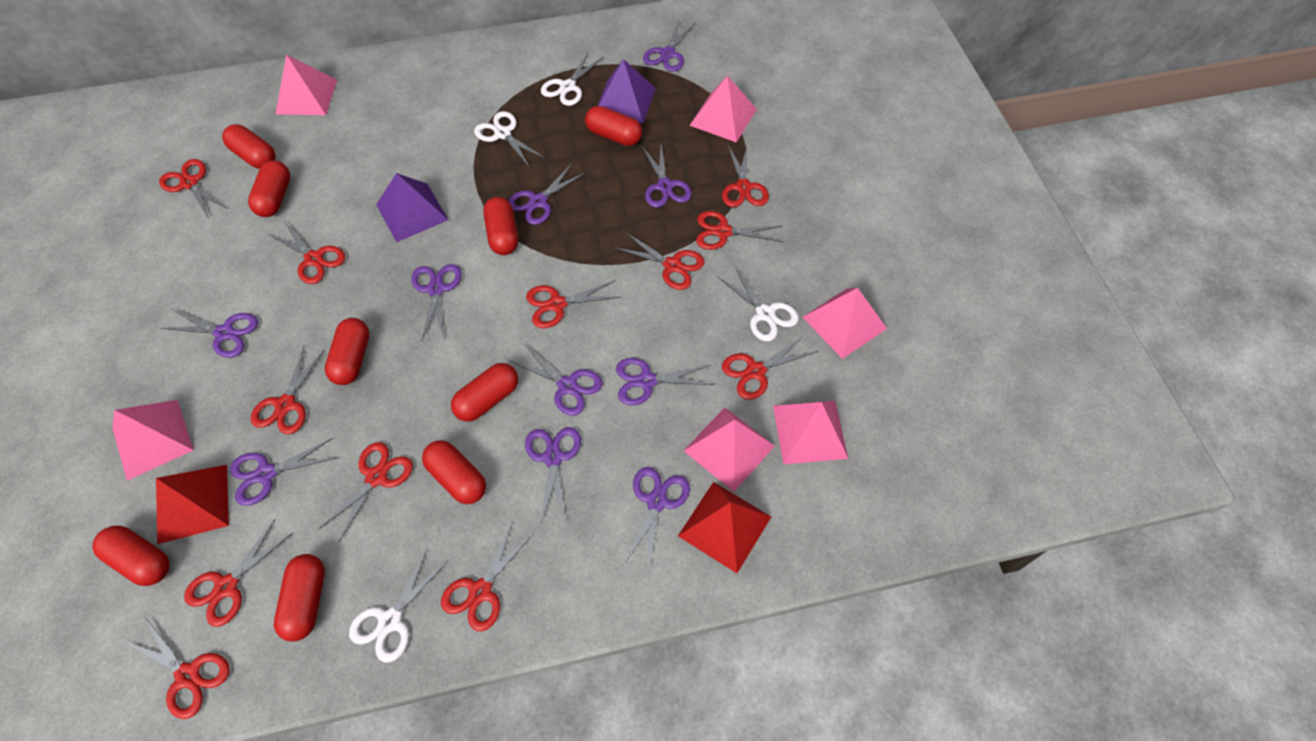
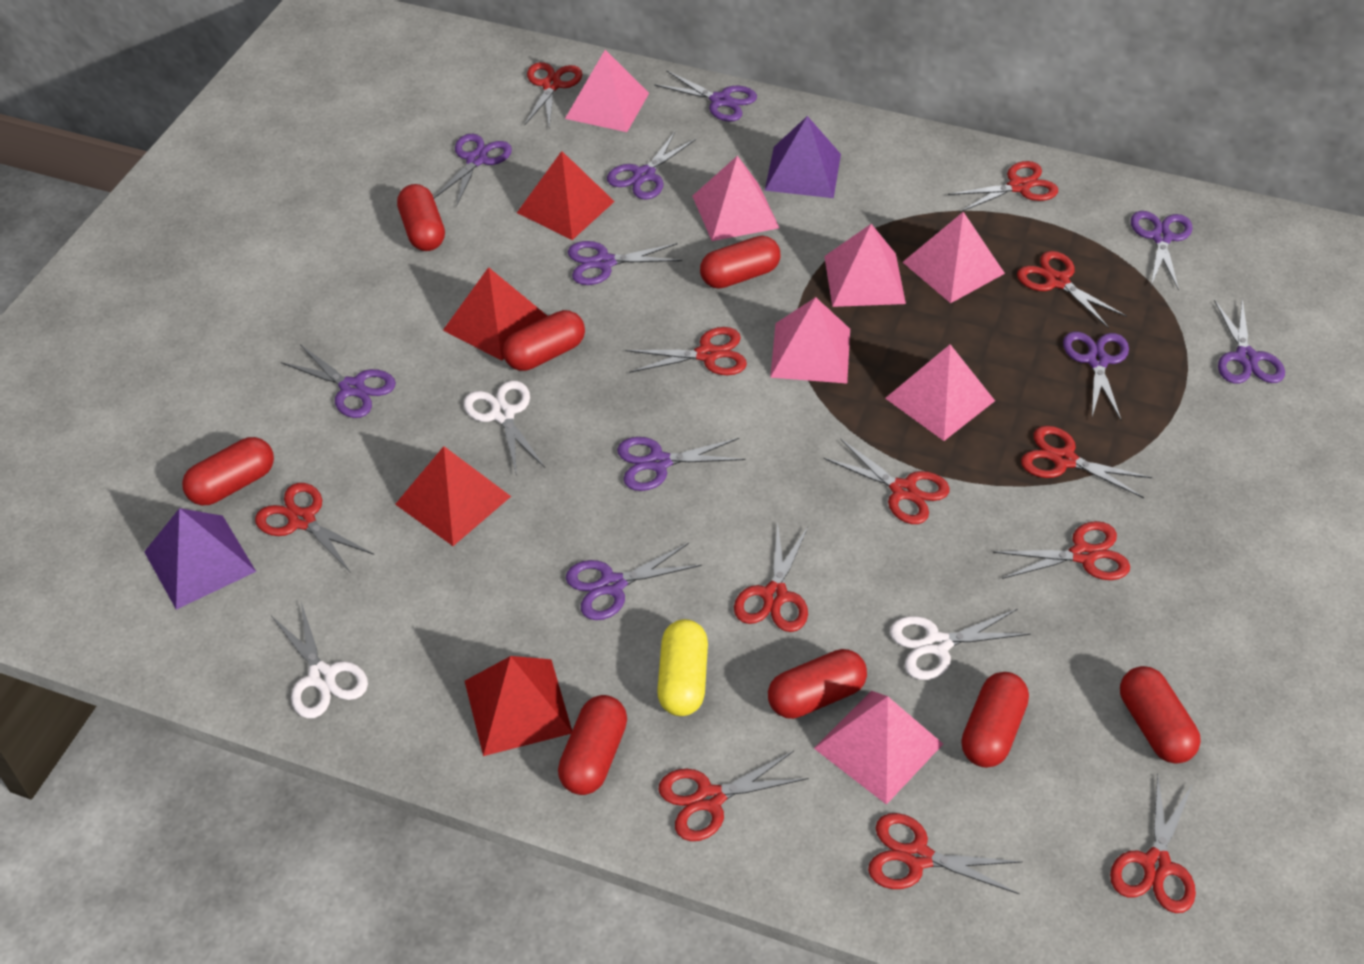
pink pyramid: 6 -> 7
red capsule: 9 -> 8
red pyramid: 2 -> 4
white scissors: 4 -> 3
yellow capsule: 0 -> 1

